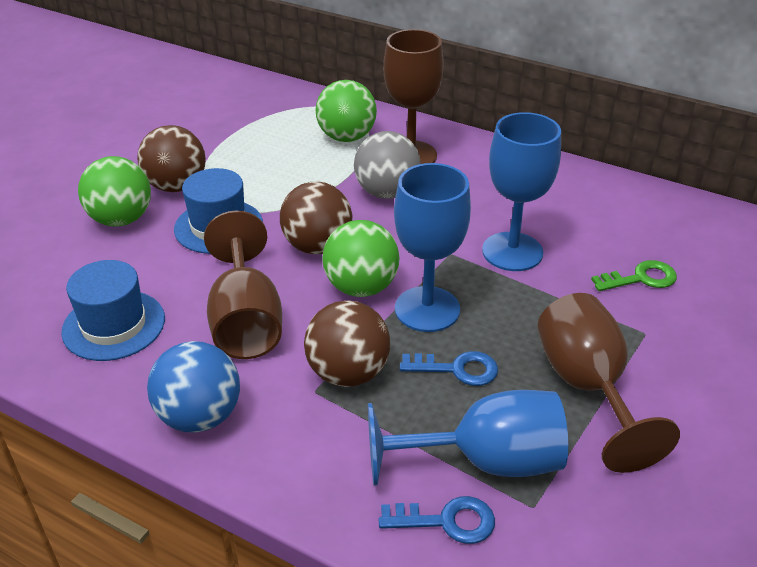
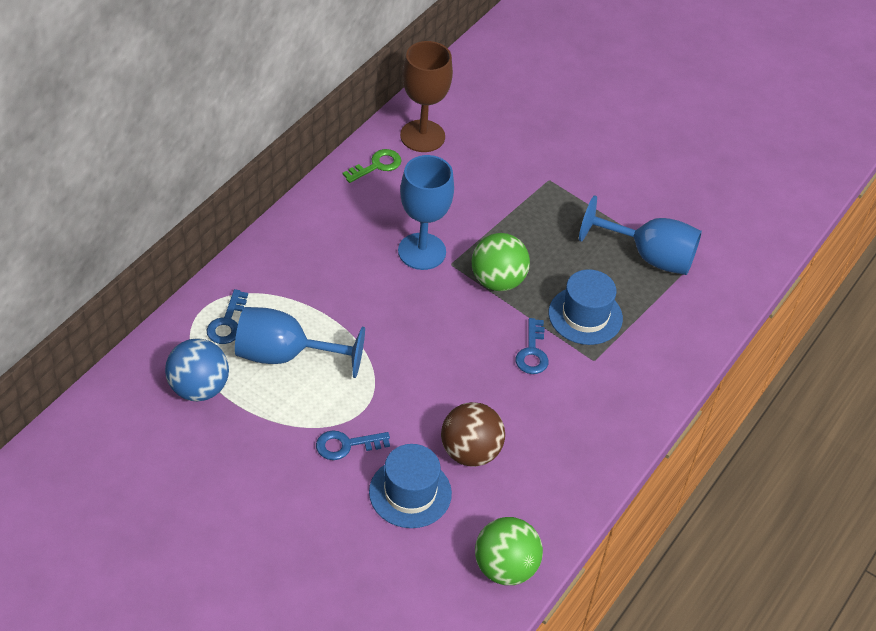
blue key: 2 -> 3
brown ball: 3 -> 1
brown goblet: 3 -> 1
green ball: 3 -> 2
grey ball: 1 -> 0

